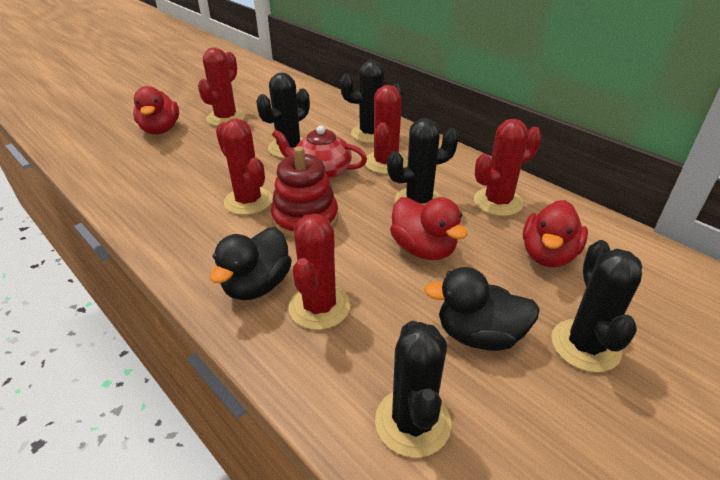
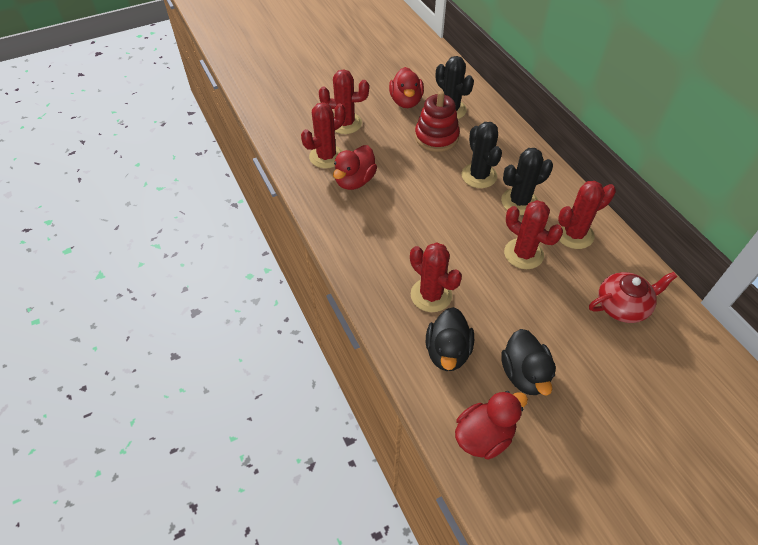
black cactus: 5 -> 3

